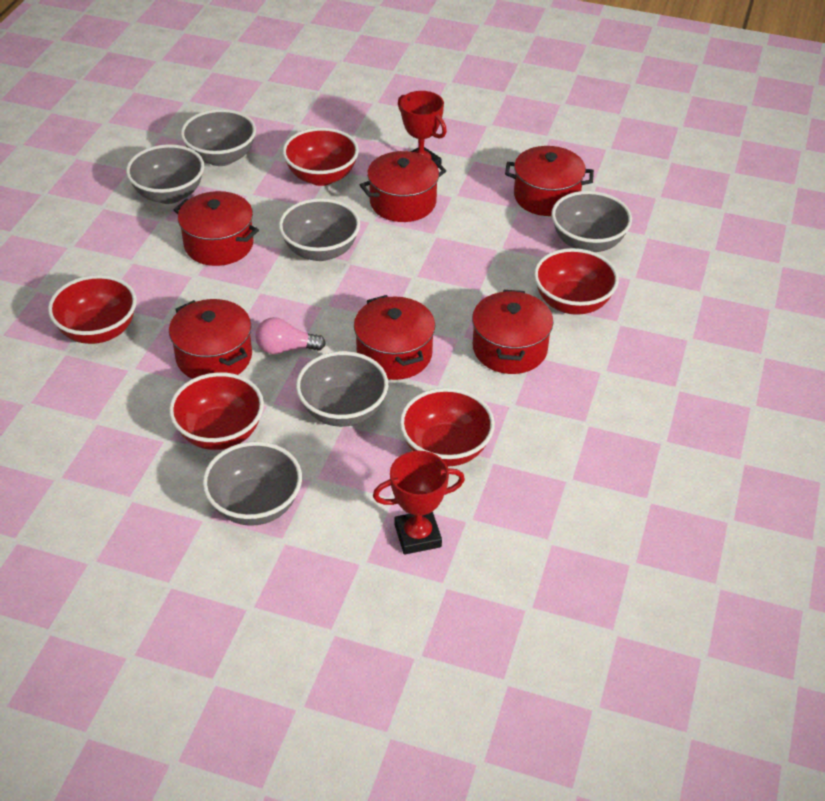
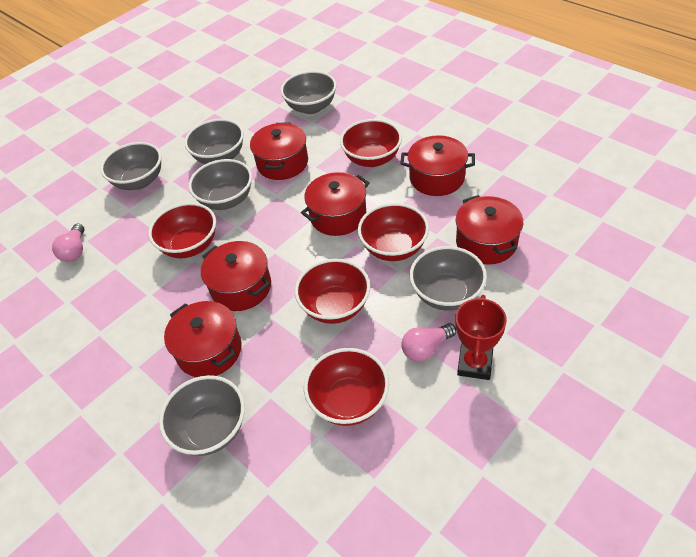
pink light bulb: 1 -> 2
red trophy: 2 -> 1

